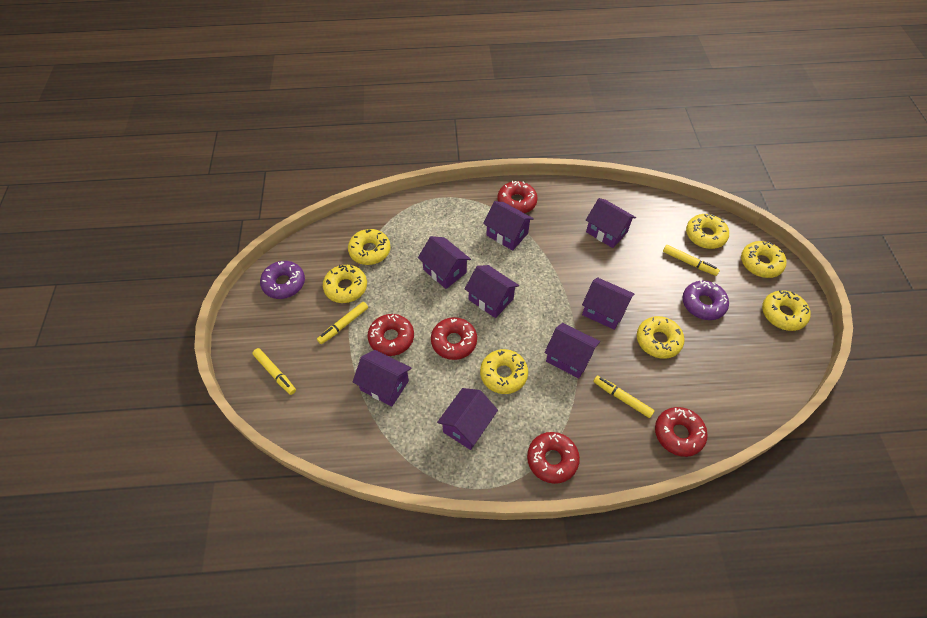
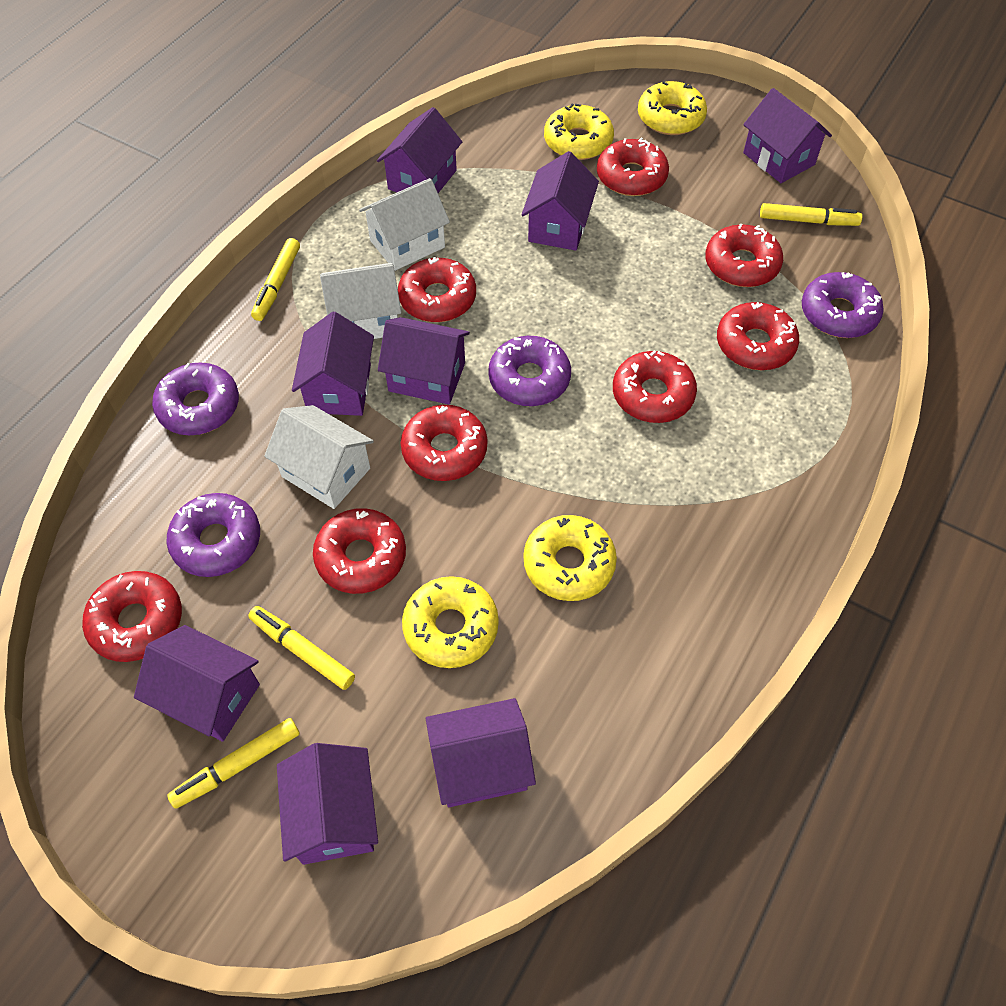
purple donut: 2 -> 4
red donut: 5 -> 8
white house: 0 -> 3
yellow donut: 7 -> 4

